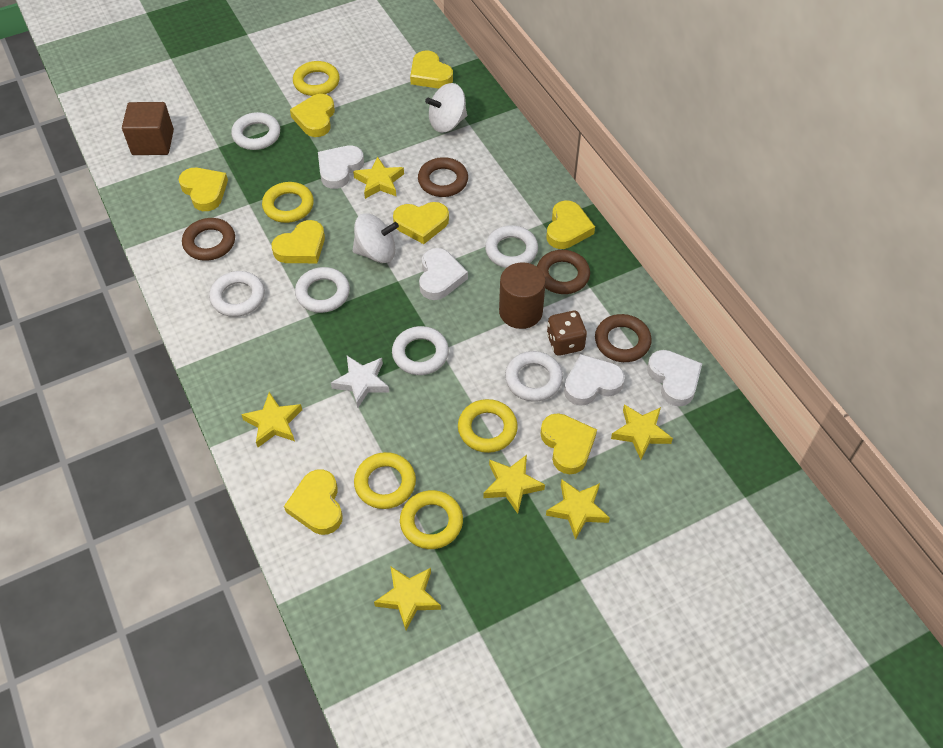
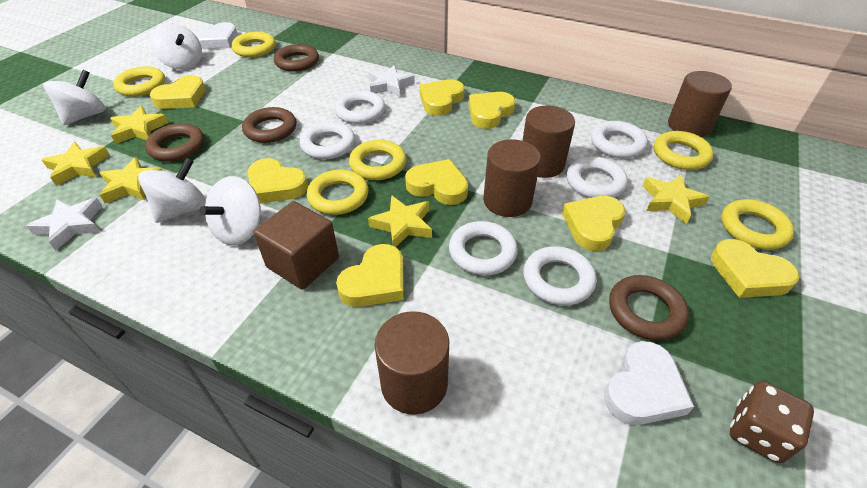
brown cylinder: 1 -> 4
white heart: 4 -> 2
white spinning top: 2 -> 4
white star: 1 -> 2
yellow ring: 5 -> 6
yellow star: 6 -> 5

